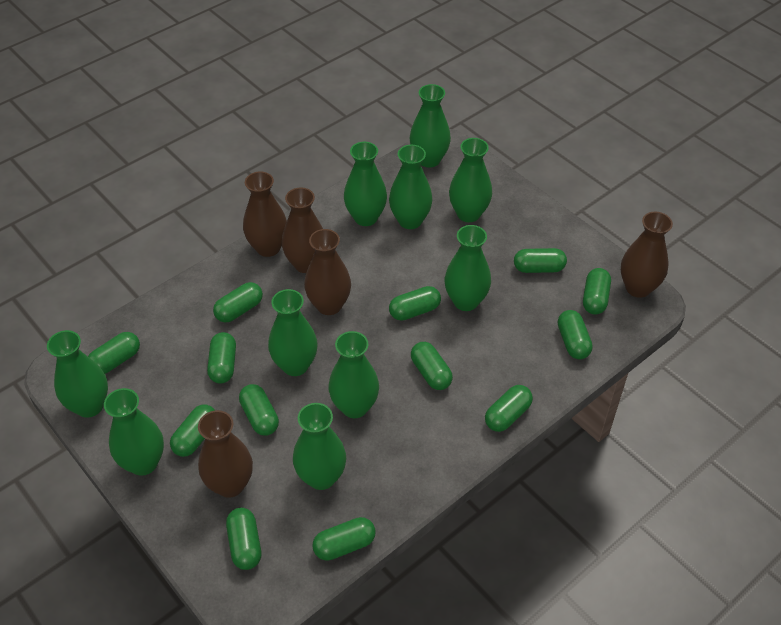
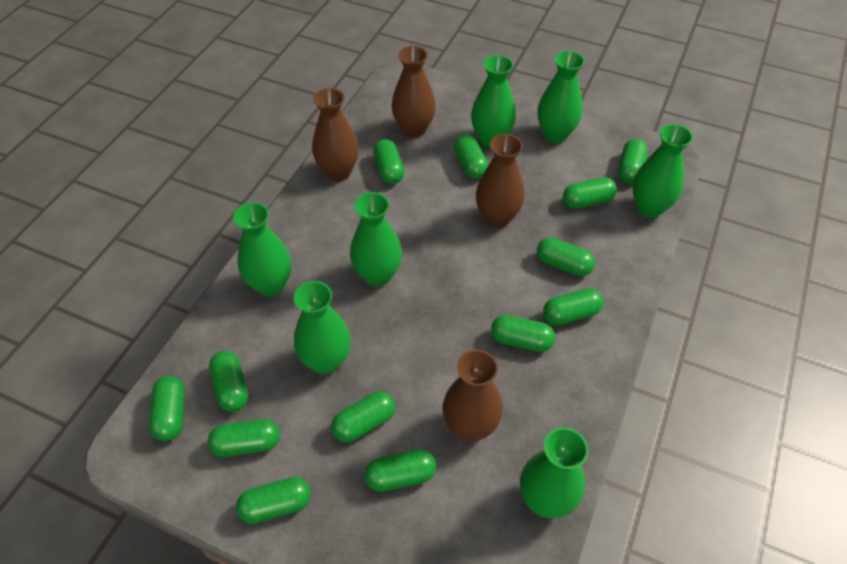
brown vase: 5 -> 4
green vase: 10 -> 7

